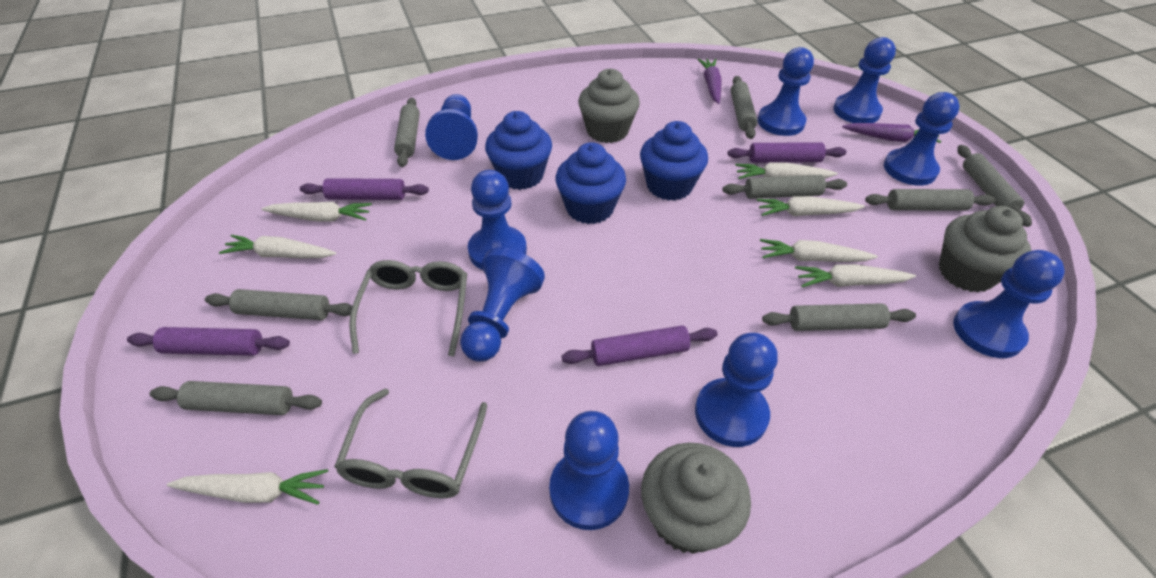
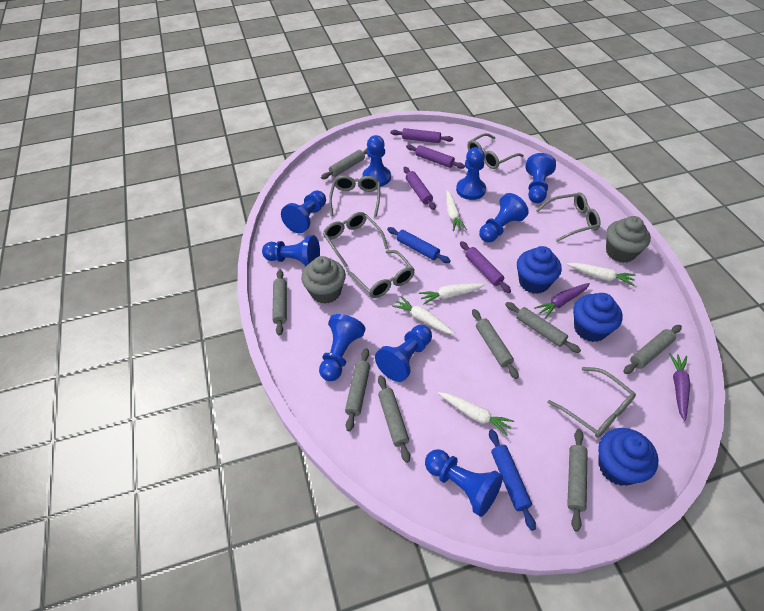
blue rolling pin: 0 -> 2
grey cupcake: 3 -> 2
grey glasses: 2 -> 6
white carrot: 7 -> 5

